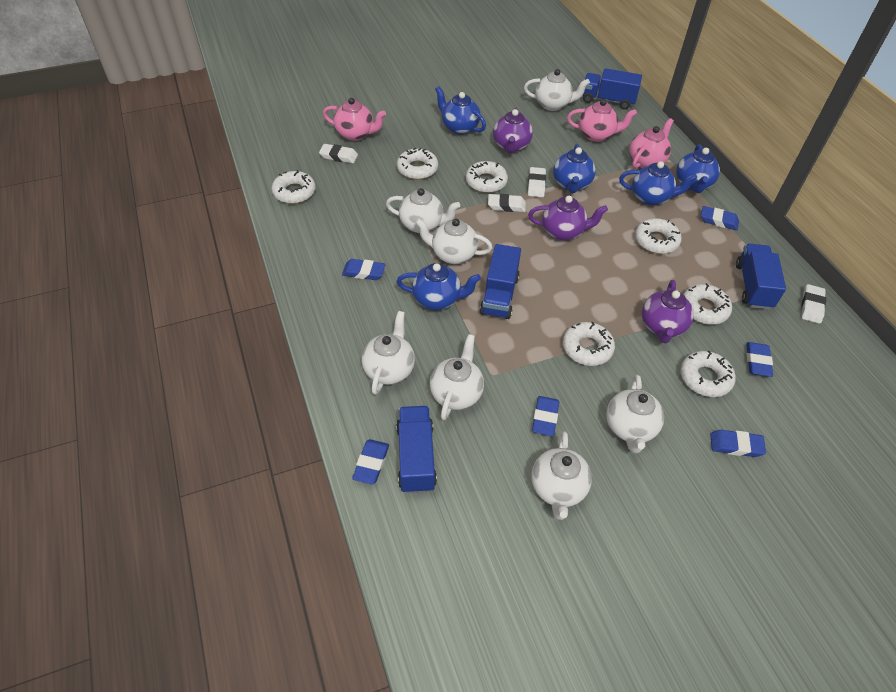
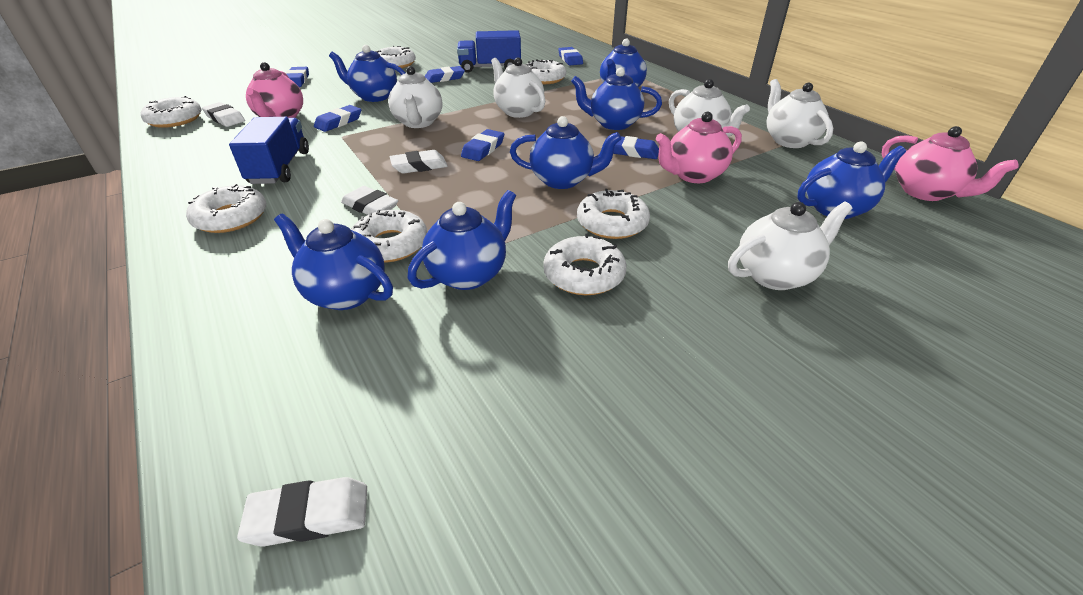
blue teapot: 5 -> 7
blue truck: 4 -> 2
purple teapot: 3 -> 0
white teapot: 7 -> 5

